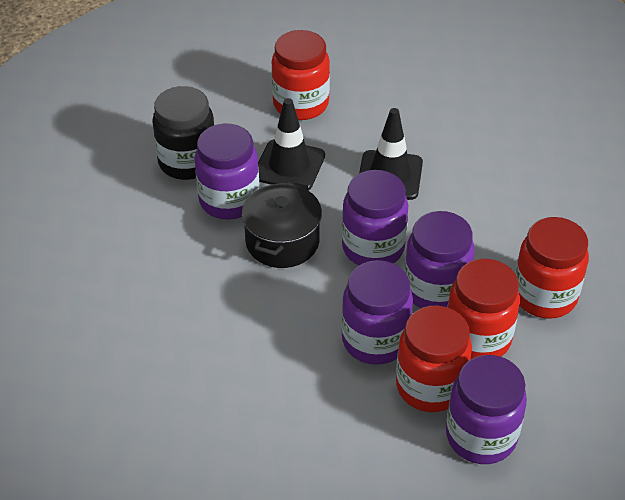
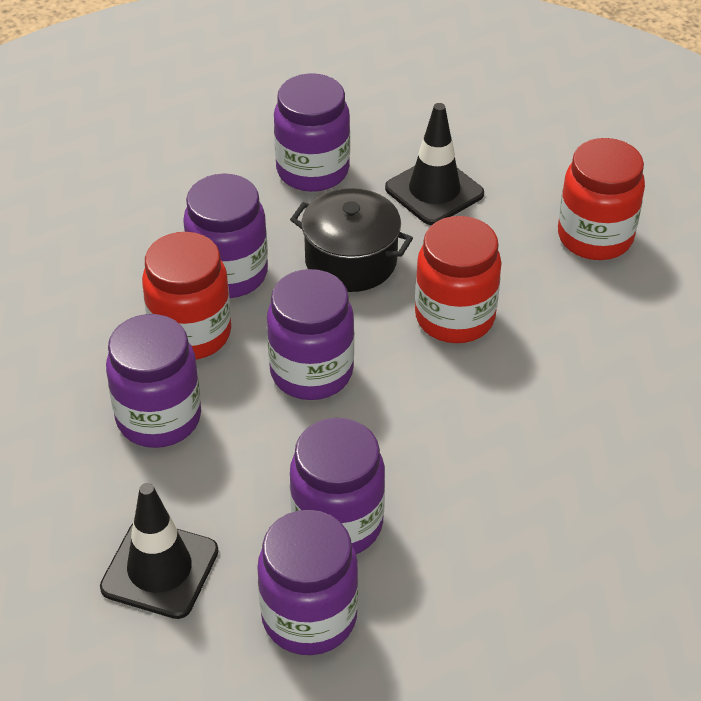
black jar: 1 -> 0
purple jar: 5 -> 6
red jar: 4 -> 3

